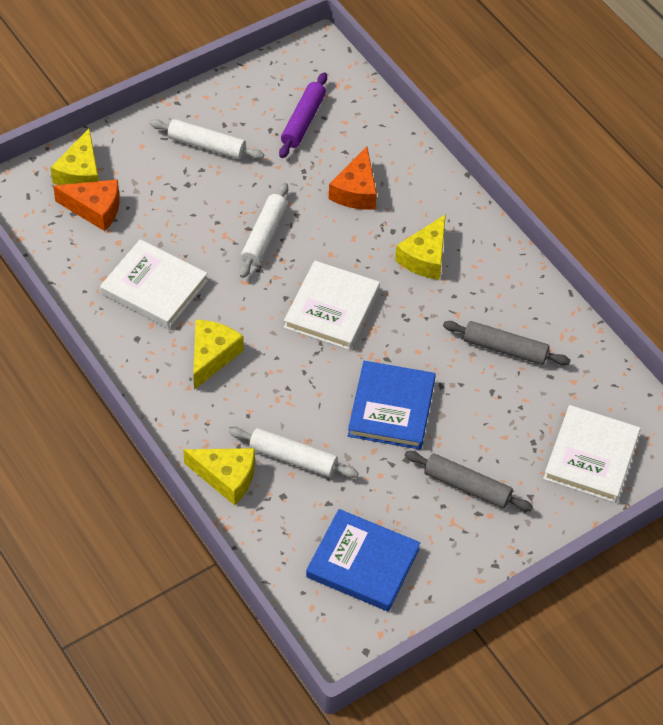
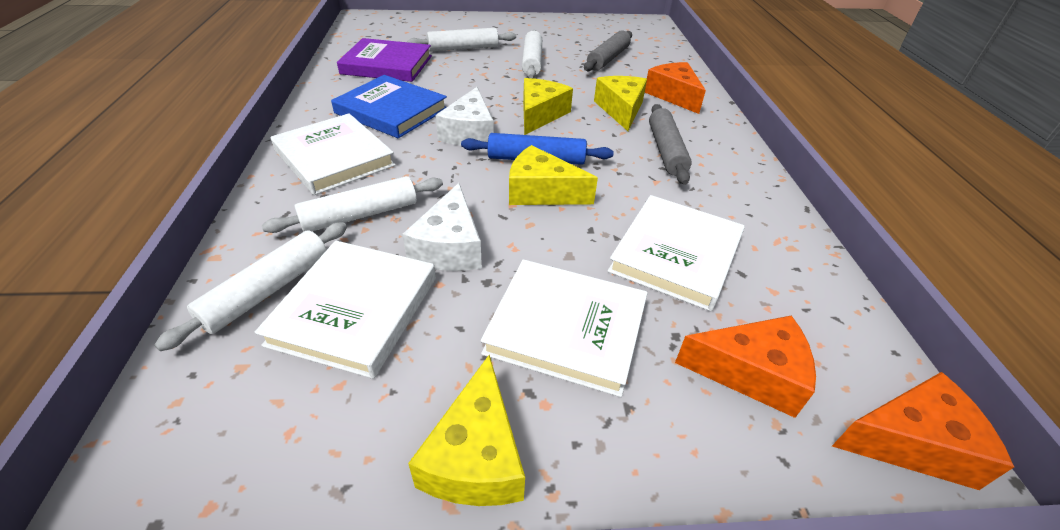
blue book: 2 -> 1
blue rolling pin: 0 -> 1
orange cheese: 2 -> 3
purple book: 0 -> 1
purple rolling pin: 1 -> 0
white book: 3 -> 4
white cheese: 0 -> 2
white rolling pin: 3 -> 4

